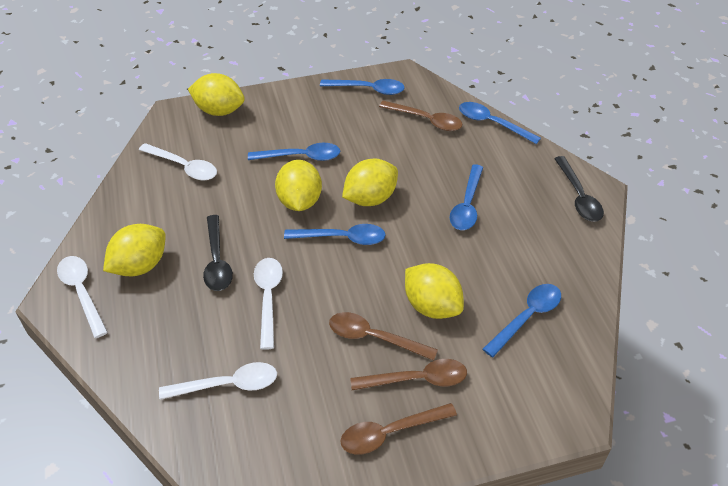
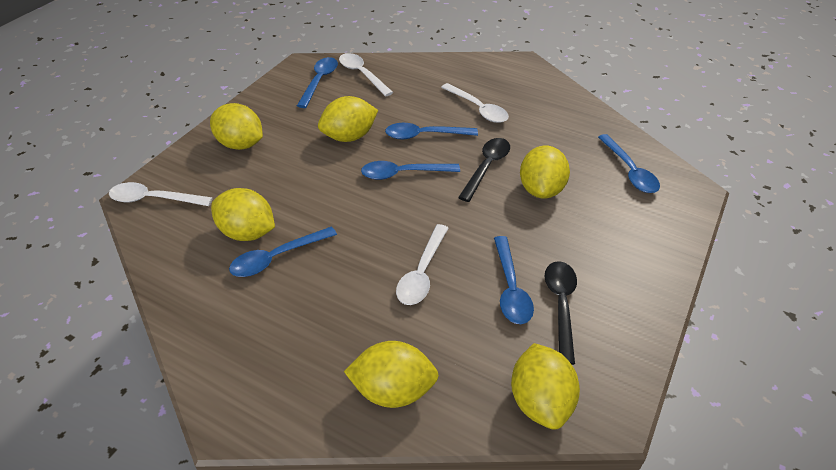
brown spoon: 4 -> 0
yellow lemon: 5 -> 6

